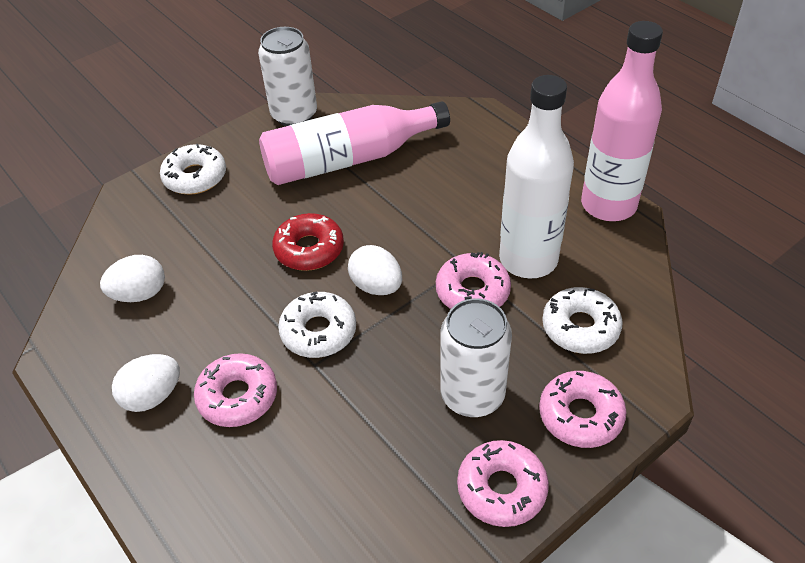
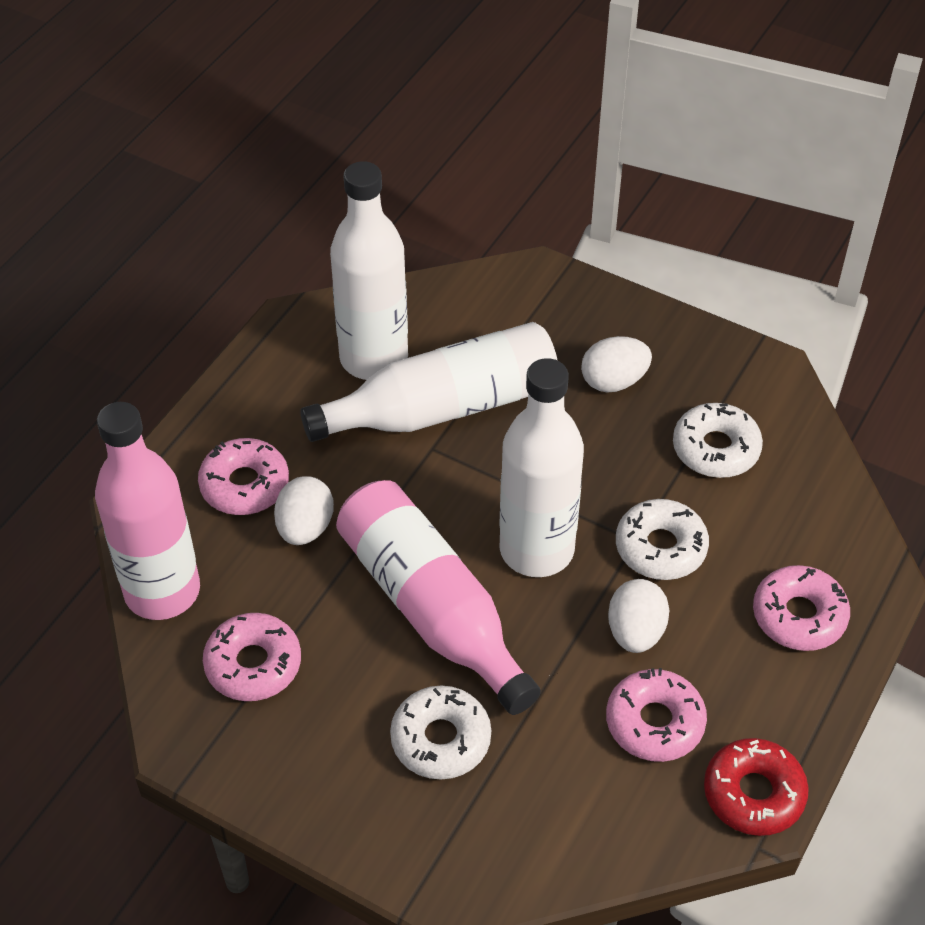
white bottle: 1 -> 3
white can: 2 -> 0

